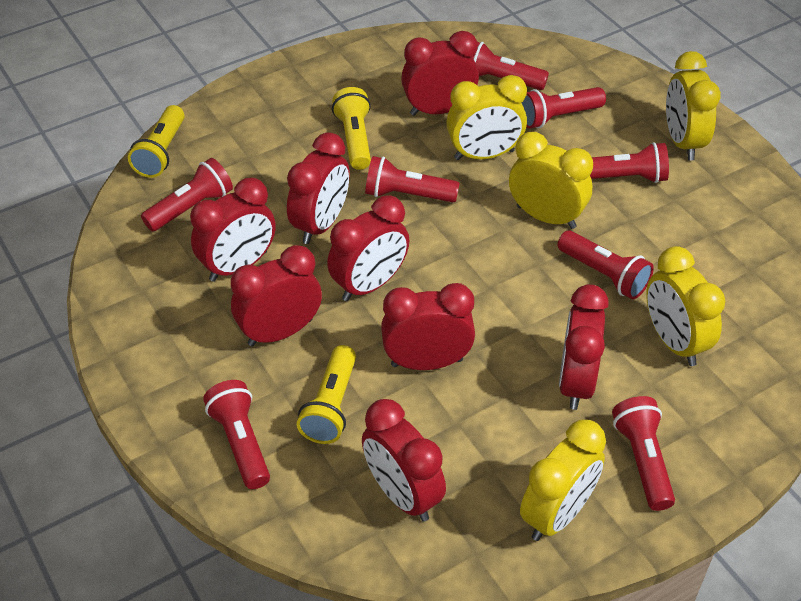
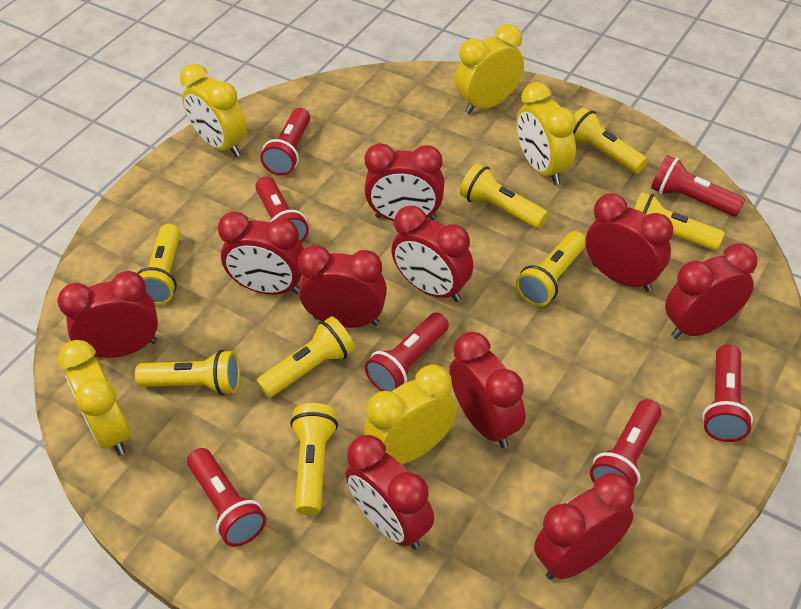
red clock: 8 -> 10
red flashlight: 8 -> 7
yellow flashlight: 3 -> 8

